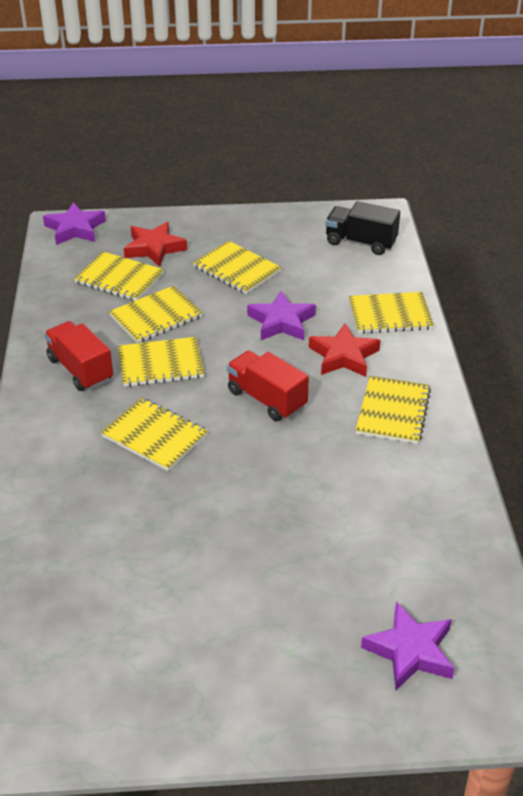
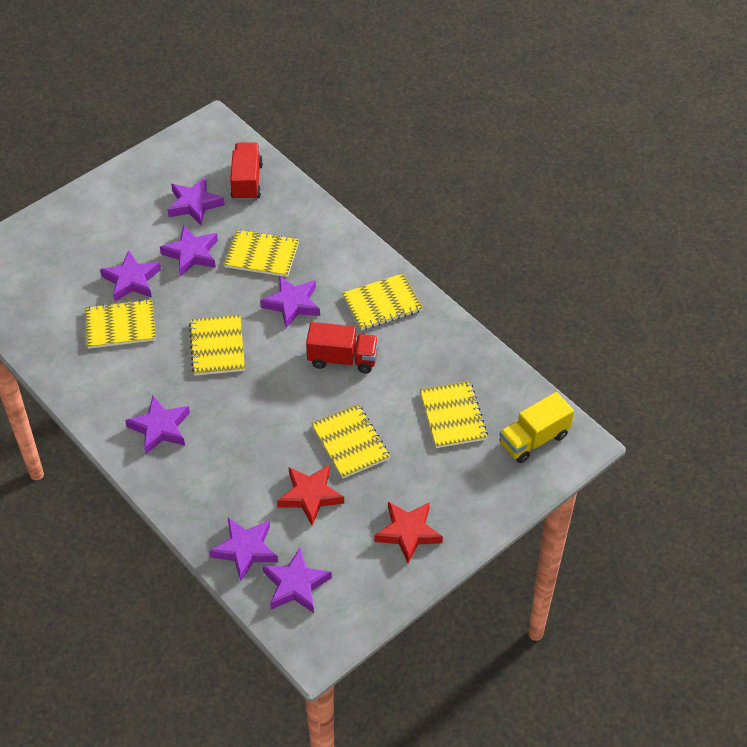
black truck: 1 -> 0
purple star: 3 -> 7
yellow notebook: 7 -> 6
yellow truck: 0 -> 1

